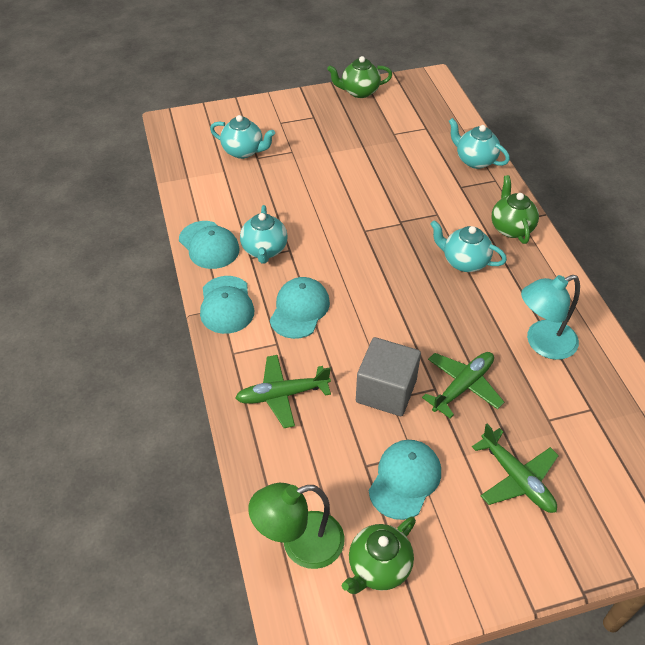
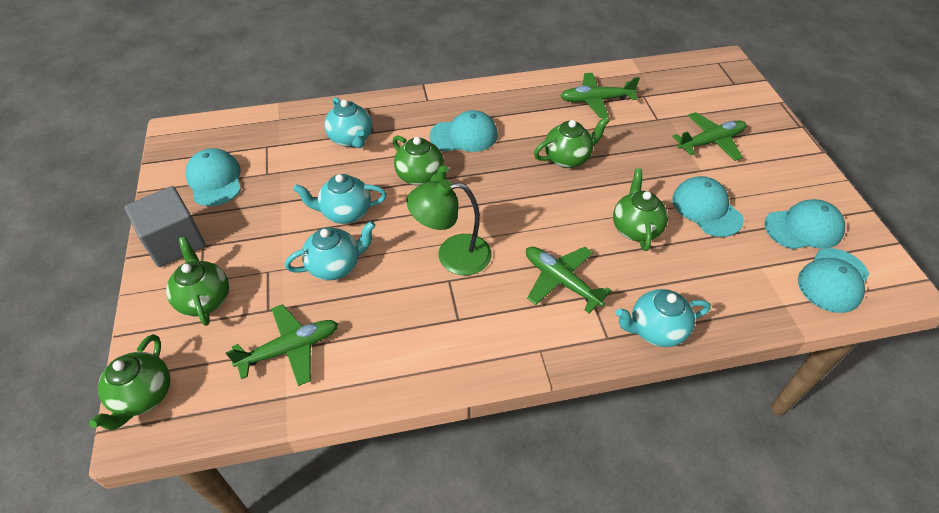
green plane: 3 -> 4
green teapot: 3 -> 5
turquoise cap: 4 -> 5
turquoise lamp: 1 -> 0

